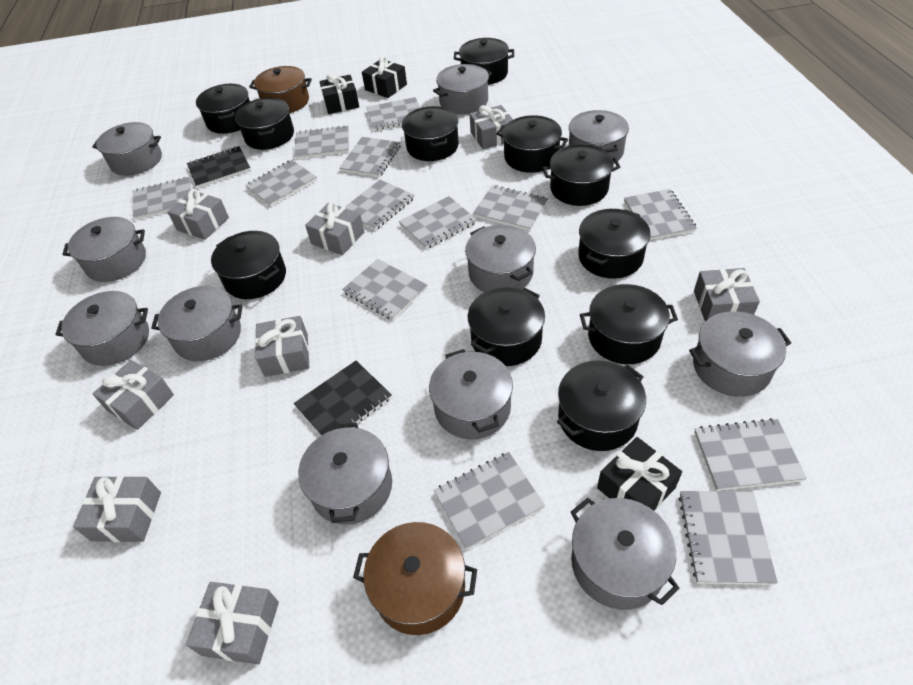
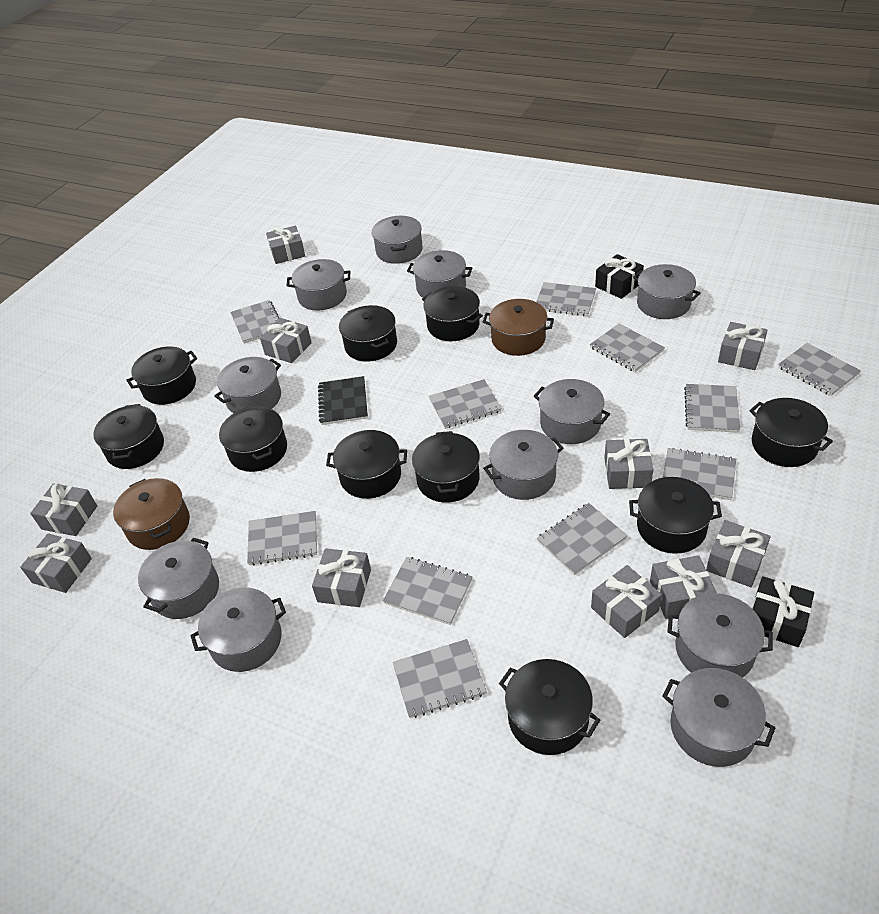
black gift: 3 -> 2
black notebook: 2 -> 1
black pot: 11 -> 10
grey gift: 8 -> 10
grey notebook: 13 -> 11

